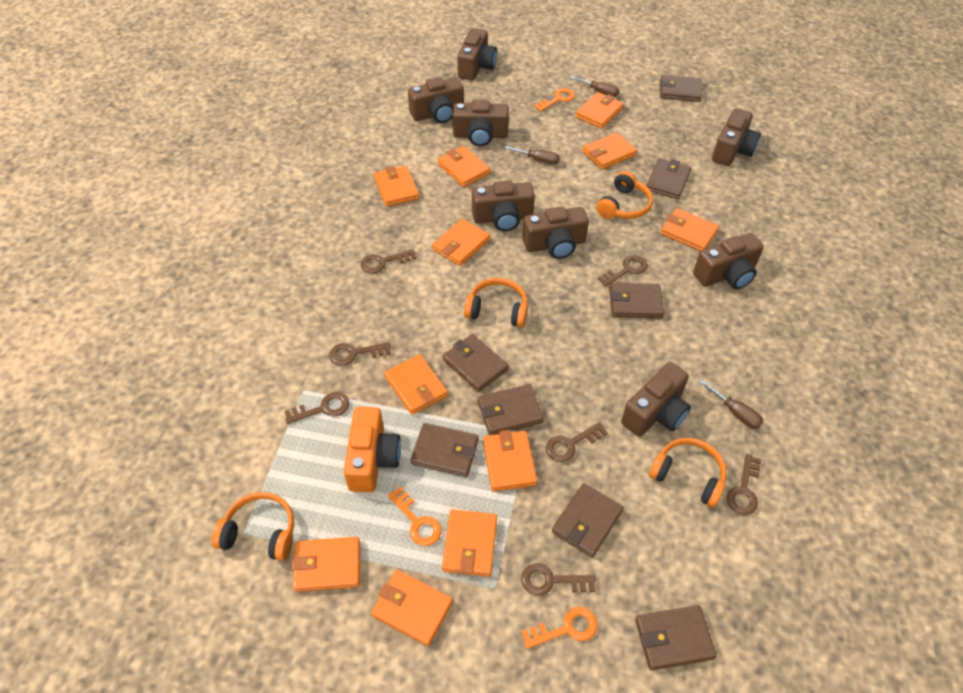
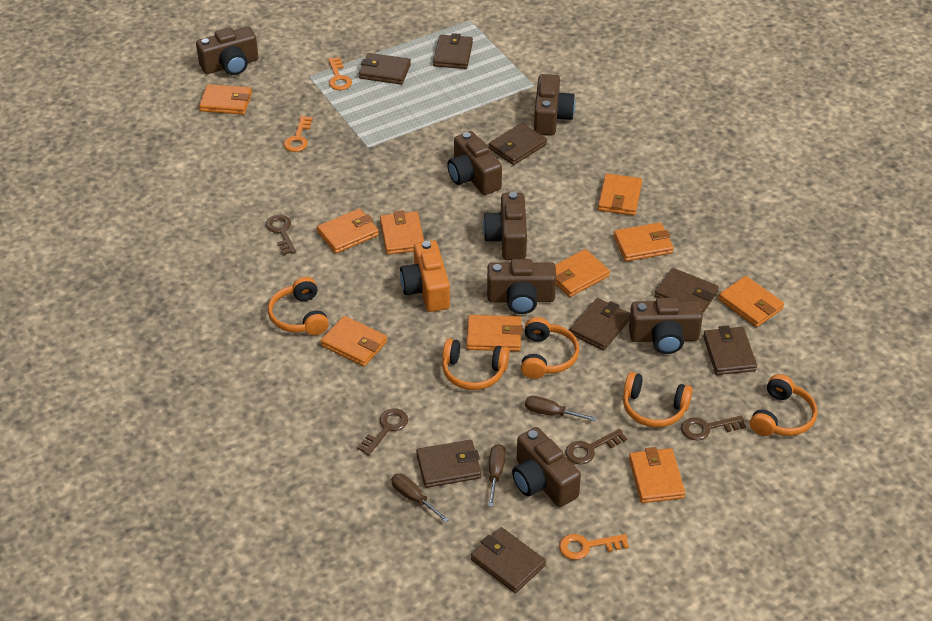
brown camera: 8 -> 7
brown key: 7 -> 4
orange headphones: 4 -> 5
orange wallet: 11 -> 10

